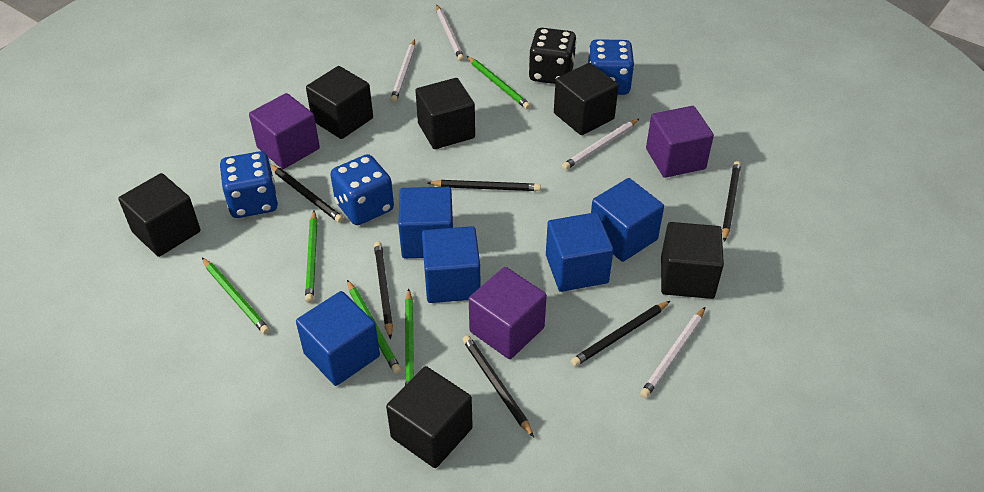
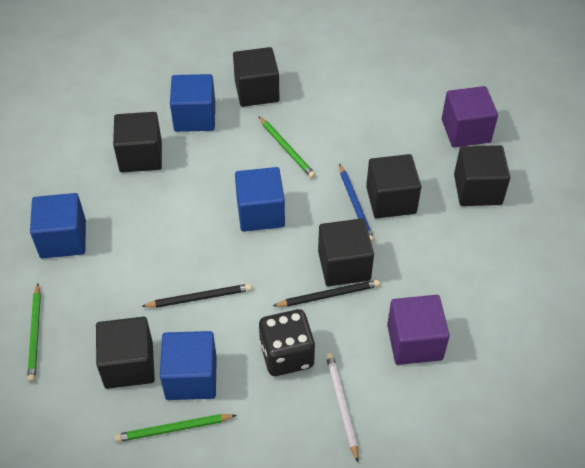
black pencil: 6 -> 2
blue cube: 5 -> 4
blue dice: 3 -> 0
blue pencil: 0 -> 1
green pencil: 5 -> 3
purple cube: 3 -> 2
white pencil: 4 -> 1

